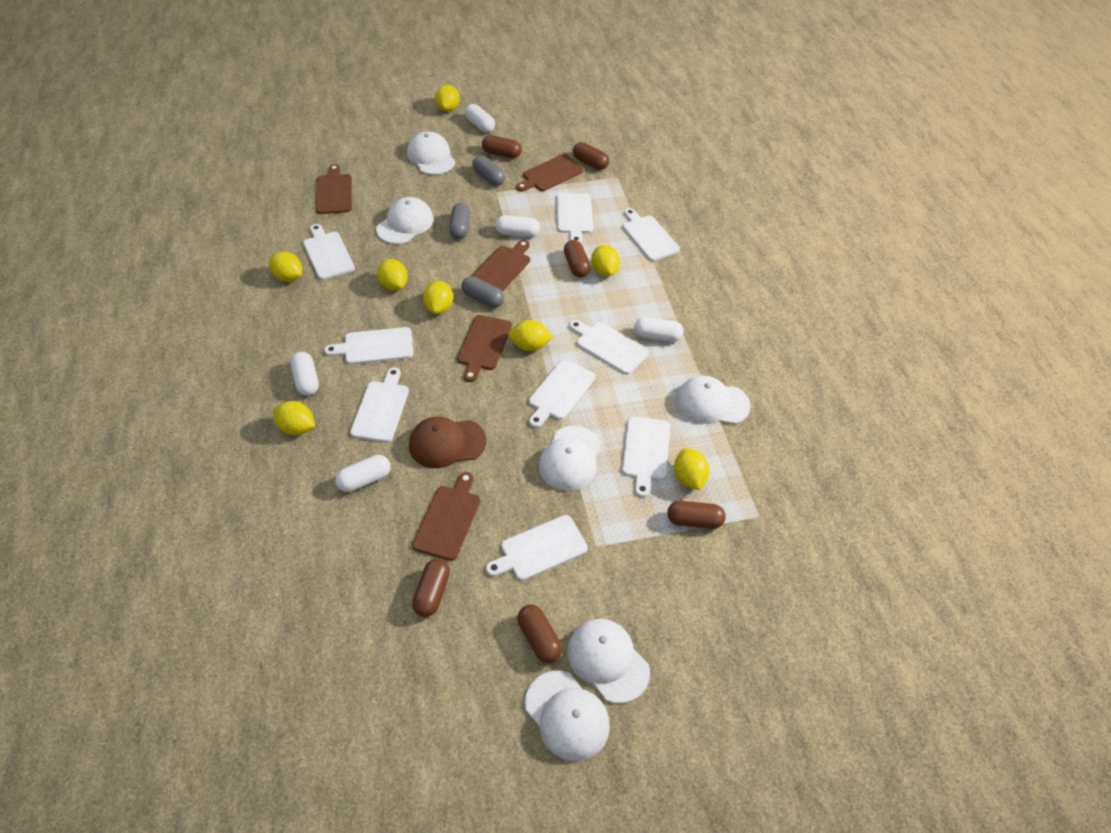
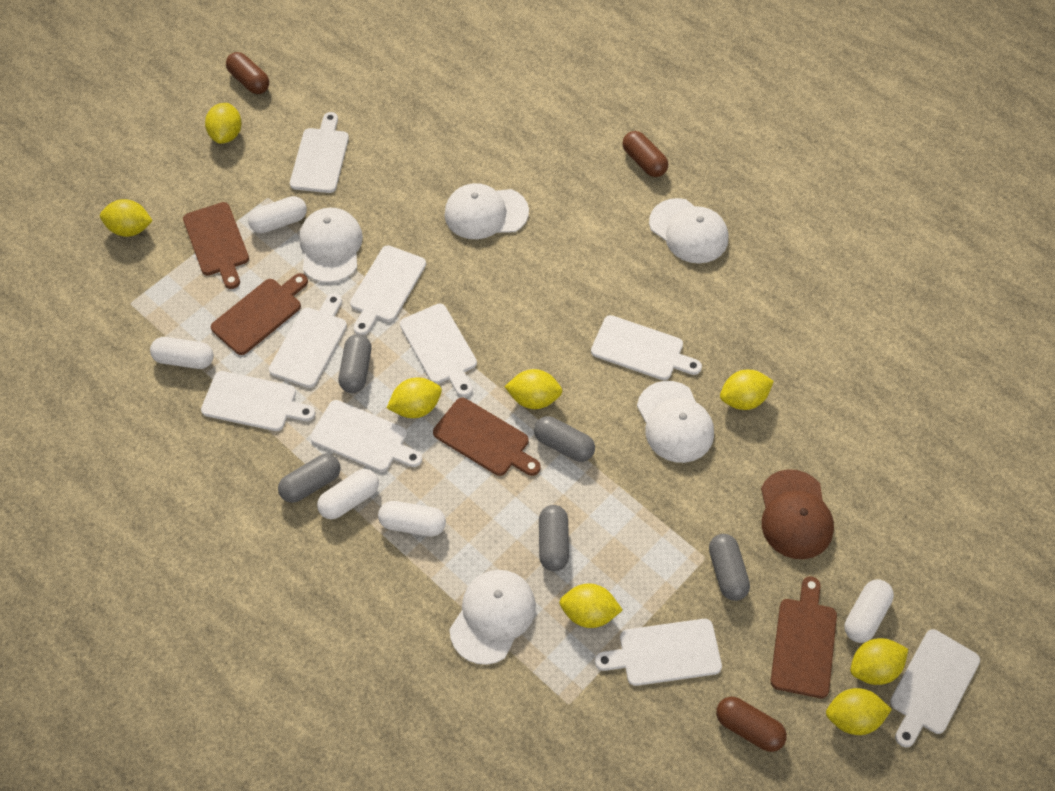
brown capsule: 6 -> 3
brown cutting board: 5 -> 4
grey capsule: 3 -> 5
white cap: 6 -> 5

